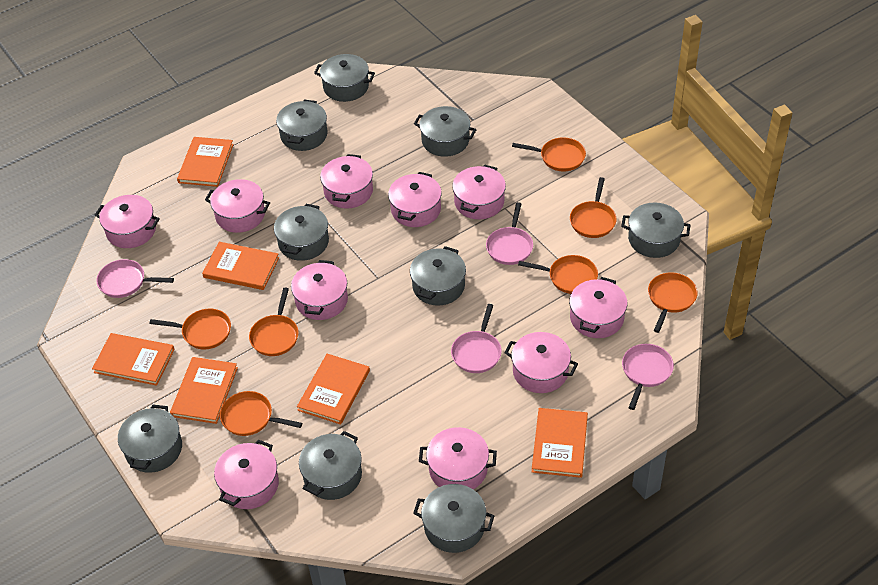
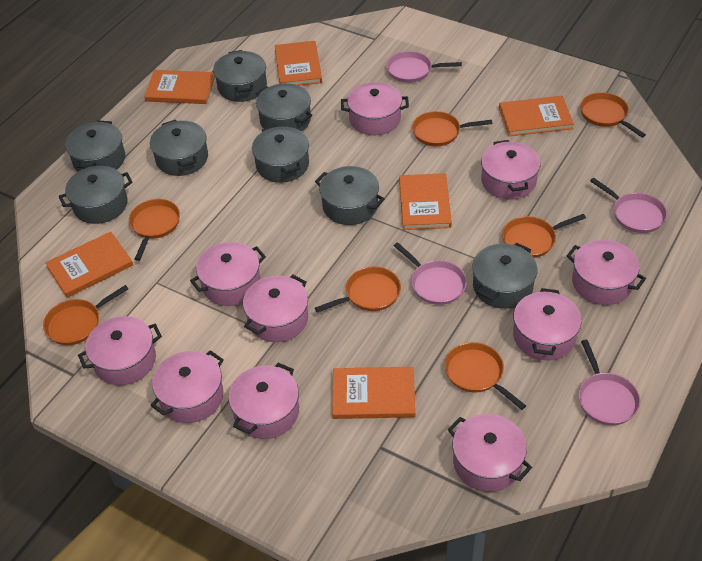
grey pot: 9 -> 8

